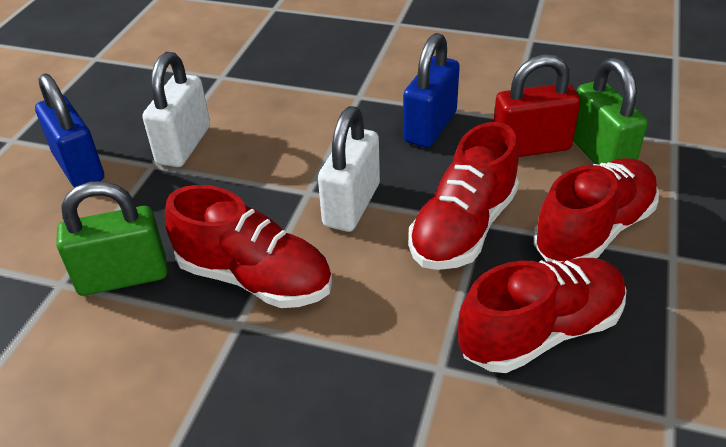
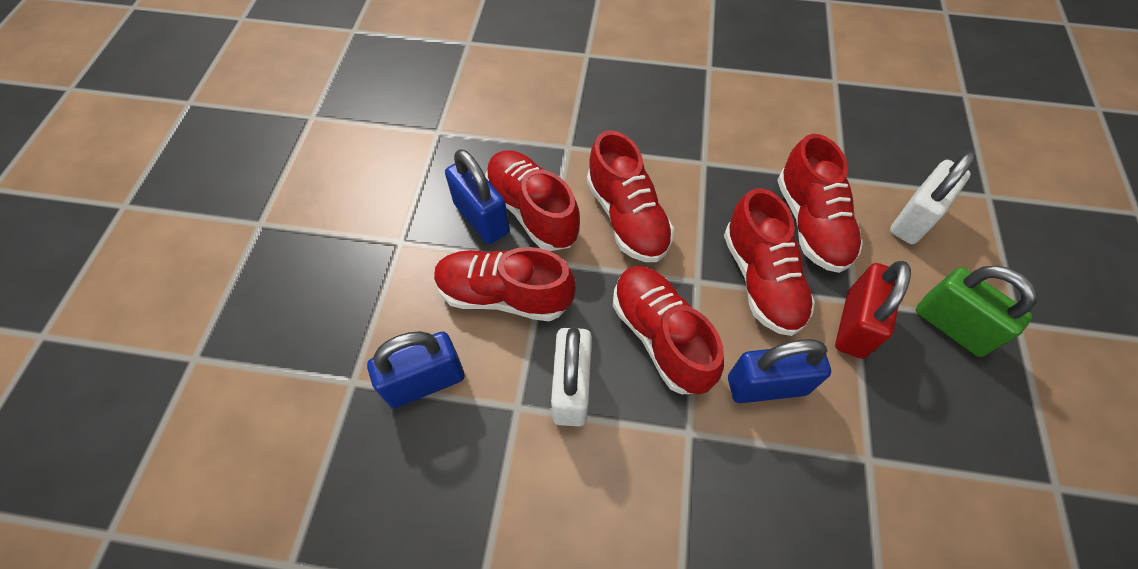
blue padlock: 2 -> 3
green padlock: 2 -> 1
red shoe: 4 -> 6

